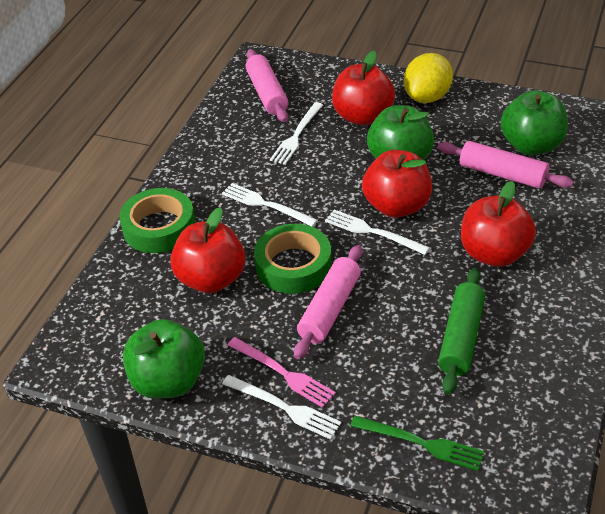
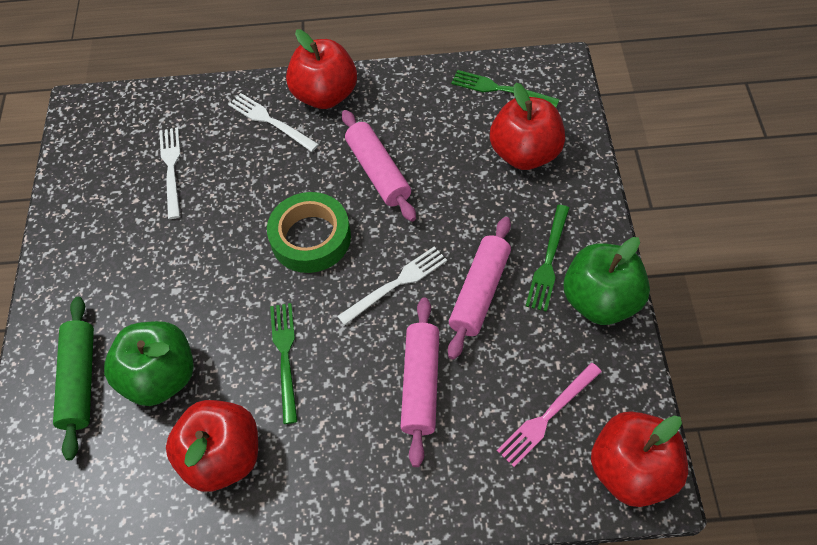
green apple: 3 -> 2
green fork: 1 -> 3
green tape: 2 -> 1
white fork: 4 -> 3
yellow lemon: 1 -> 0

